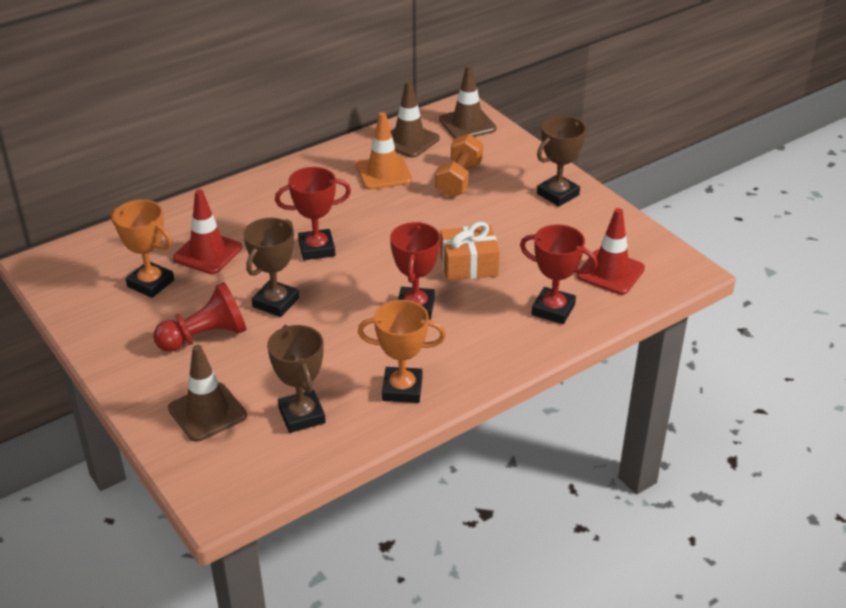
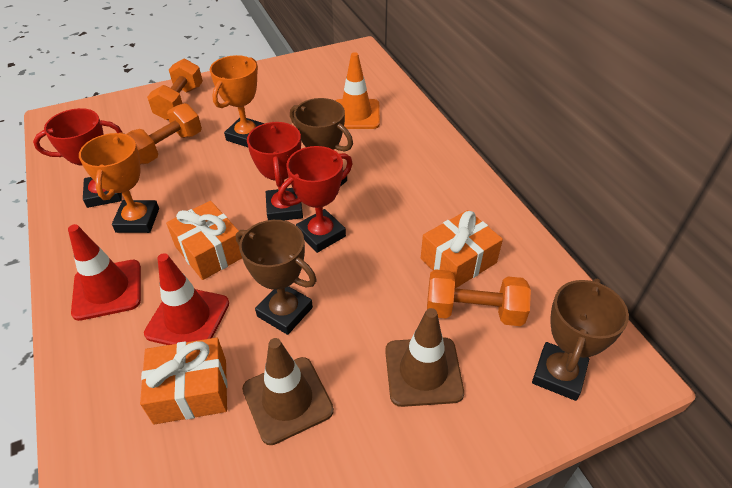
brown traffic cone: 3 -> 2
orange dumbbell: 1 -> 3
orange gift: 1 -> 3
red pawn: 1 -> 0

